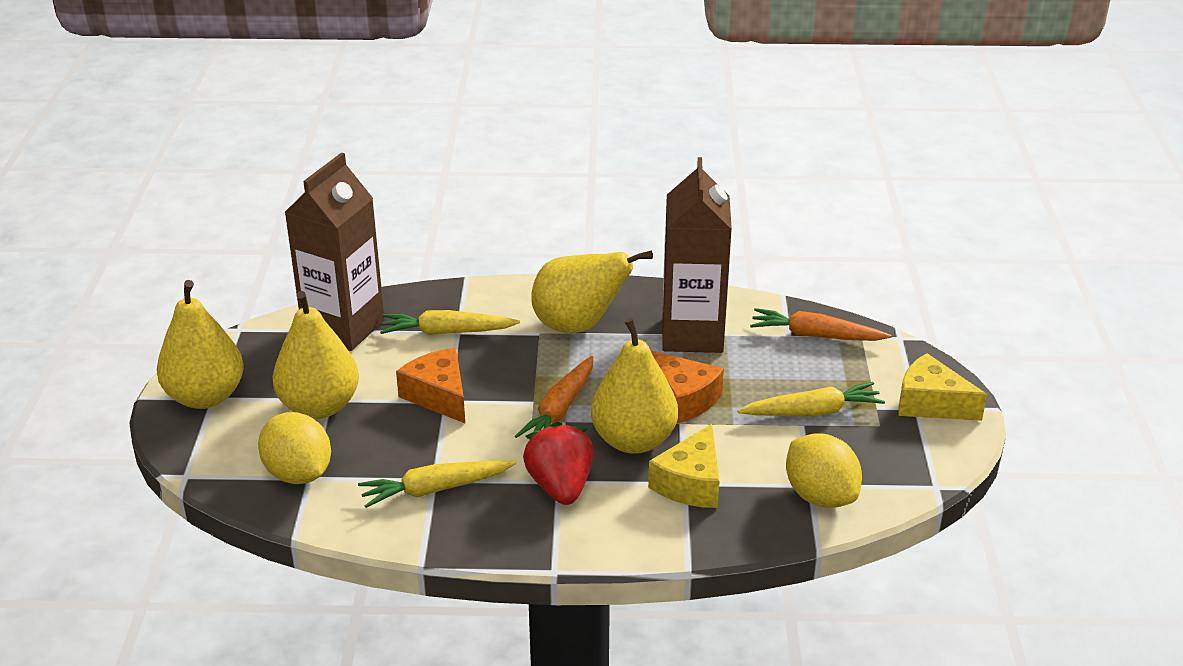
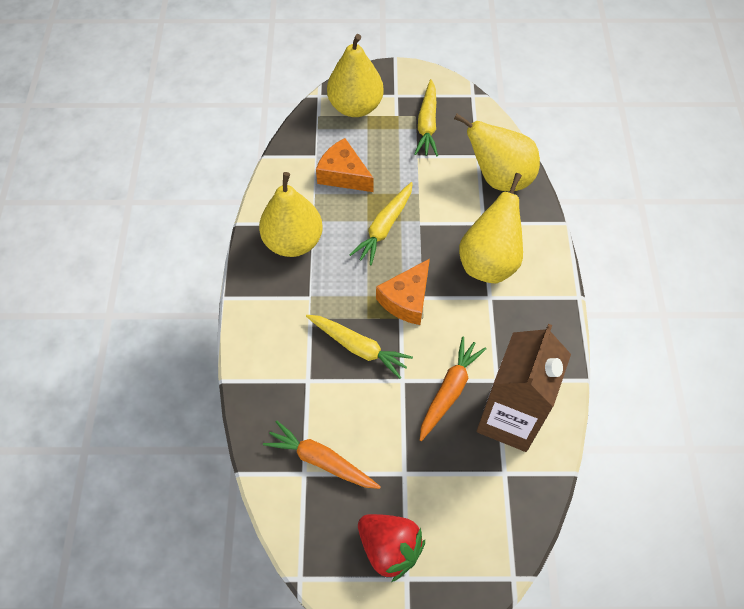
brown carton: 2 -> 1
yellow cheese: 2 -> 0
yellow lemon: 2 -> 0

